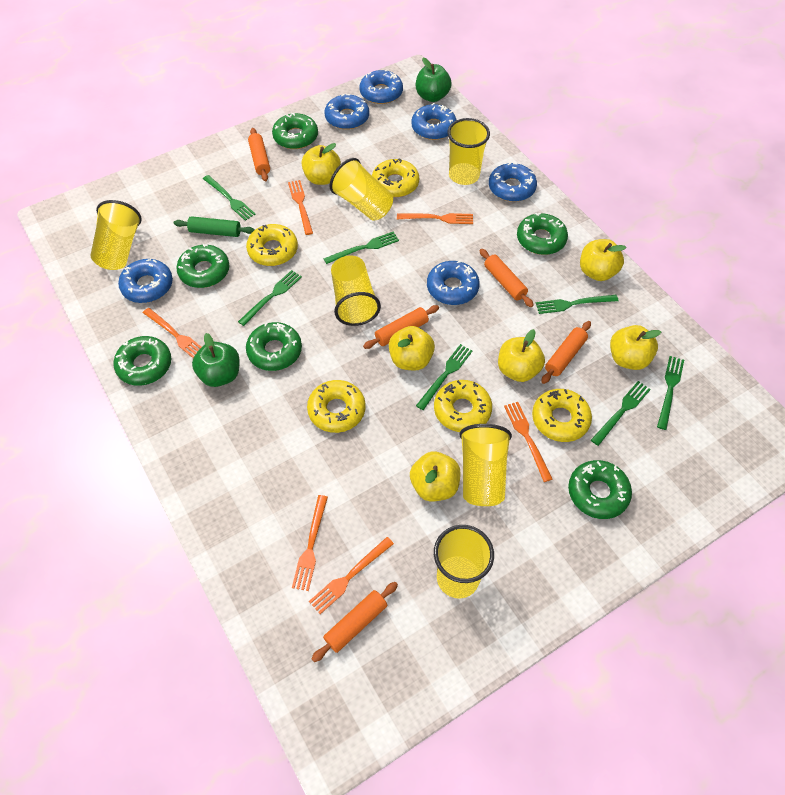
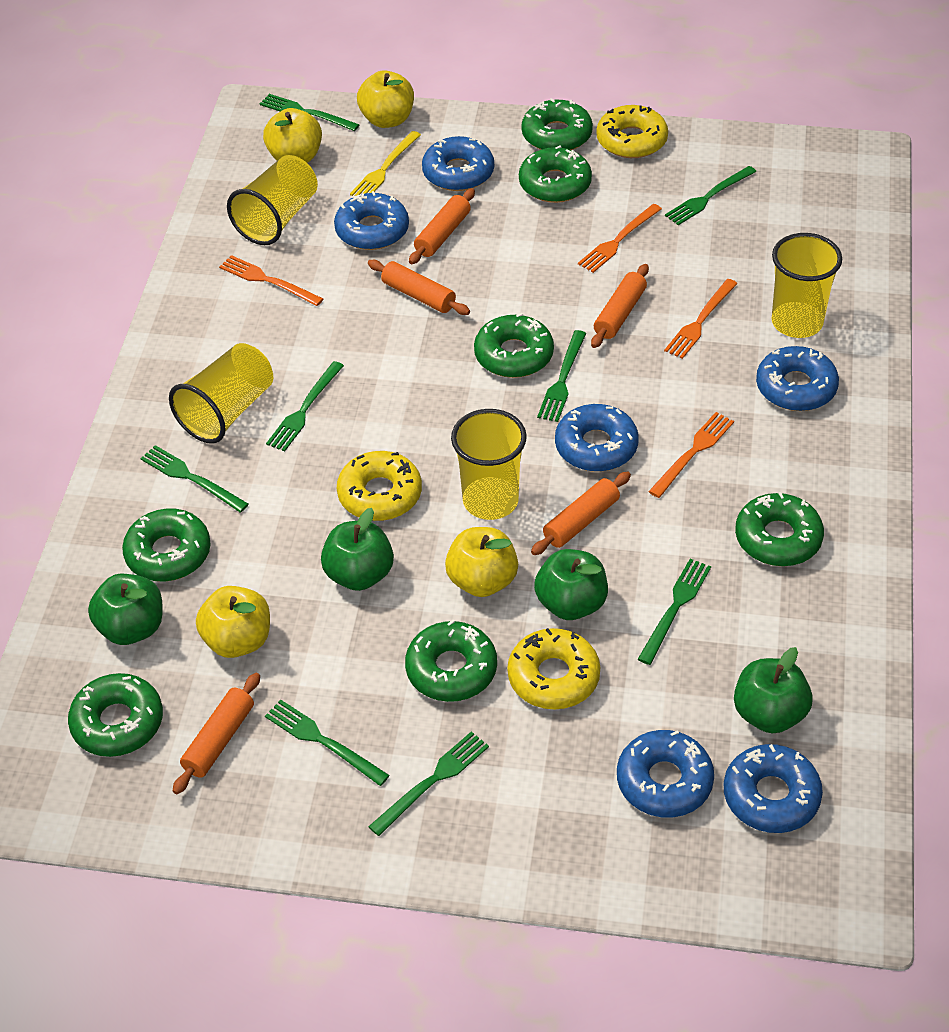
green apple: 2 -> 4
green donut: 6 -> 7
green fork: 7 -> 8
green rolling pin: 1 -> 0
orange fork: 6 -> 4
yellow apple: 6 -> 4
yellow cup: 6 -> 4
yellow donut: 5 -> 3
yellow fork: 0 -> 1

